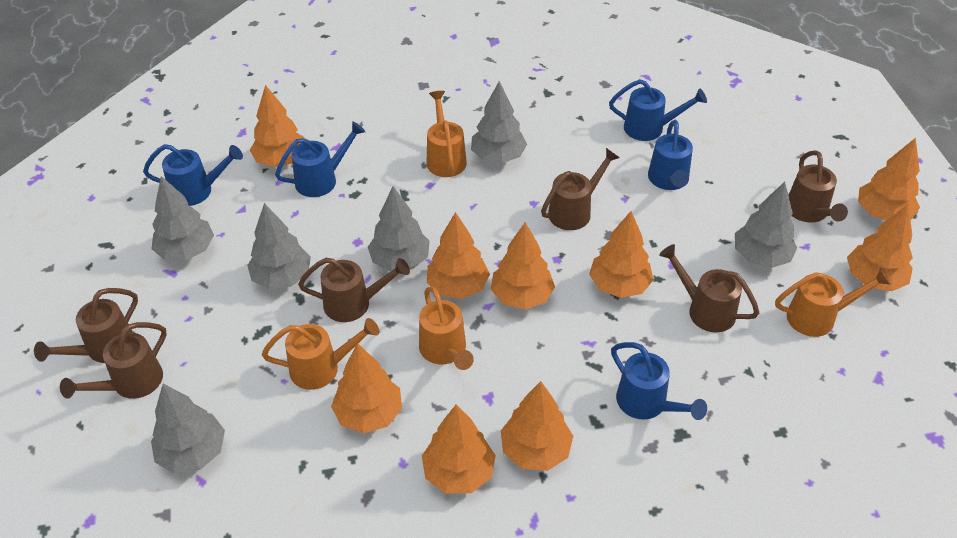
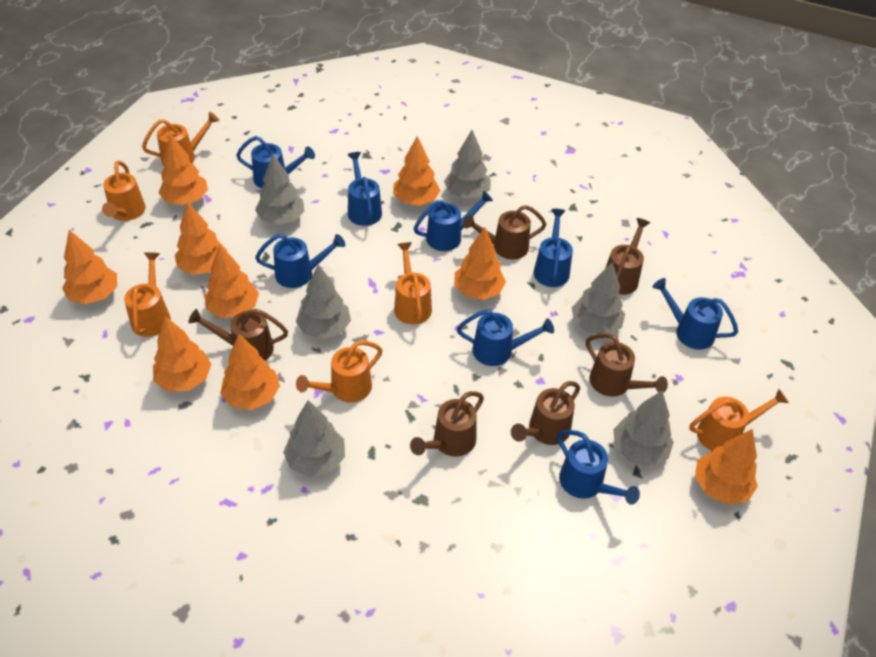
blue watering can: 5 -> 8
orange watering can: 4 -> 6

